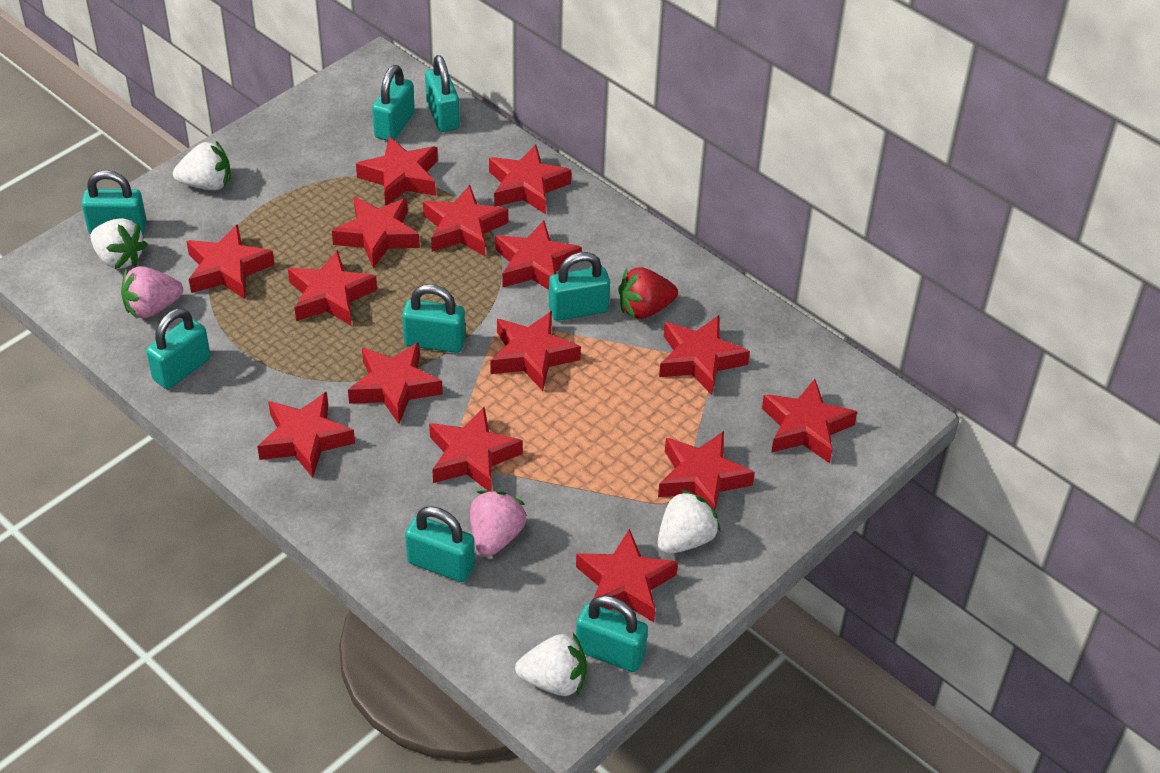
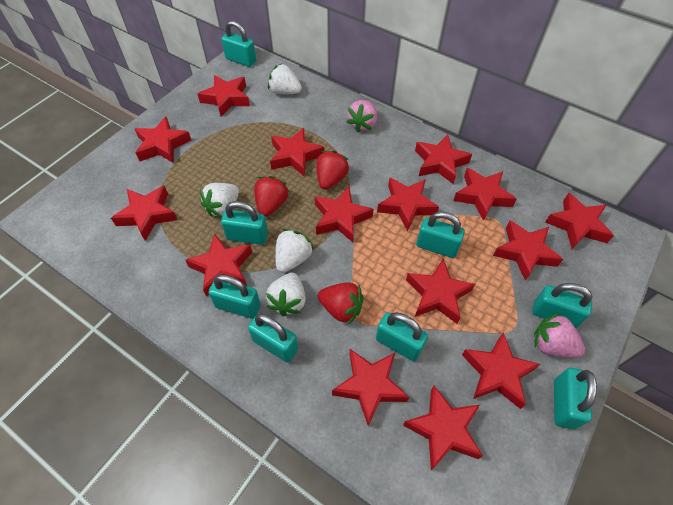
red strawberry: 1 -> 3

